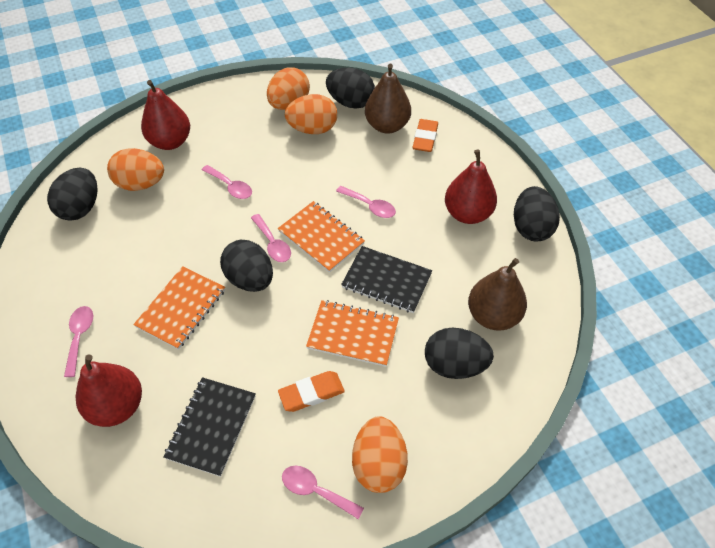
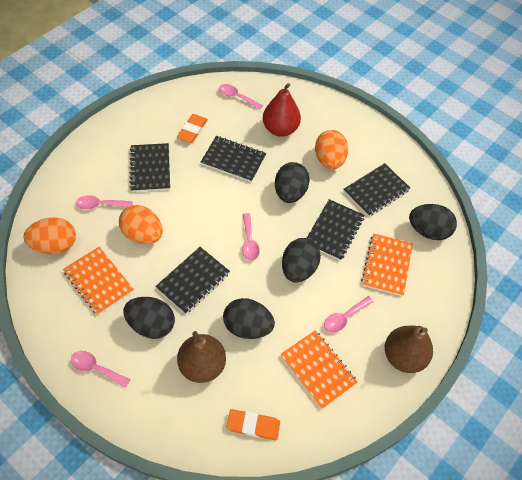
black notebook: 2 -> 5
orange egg: 4 -> 3
red pear: 3 -> 1

